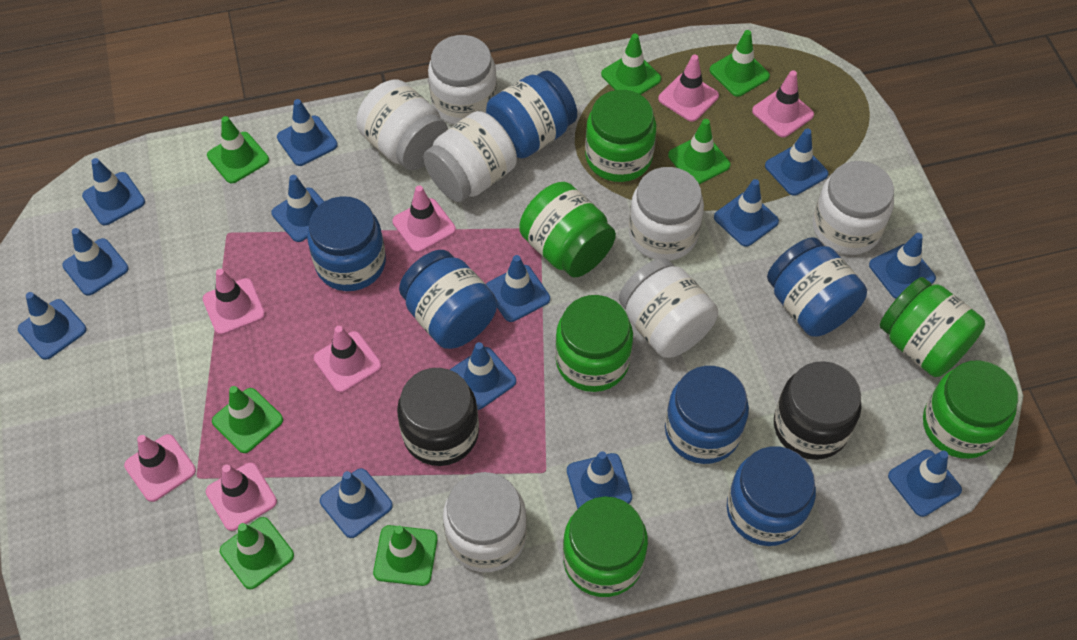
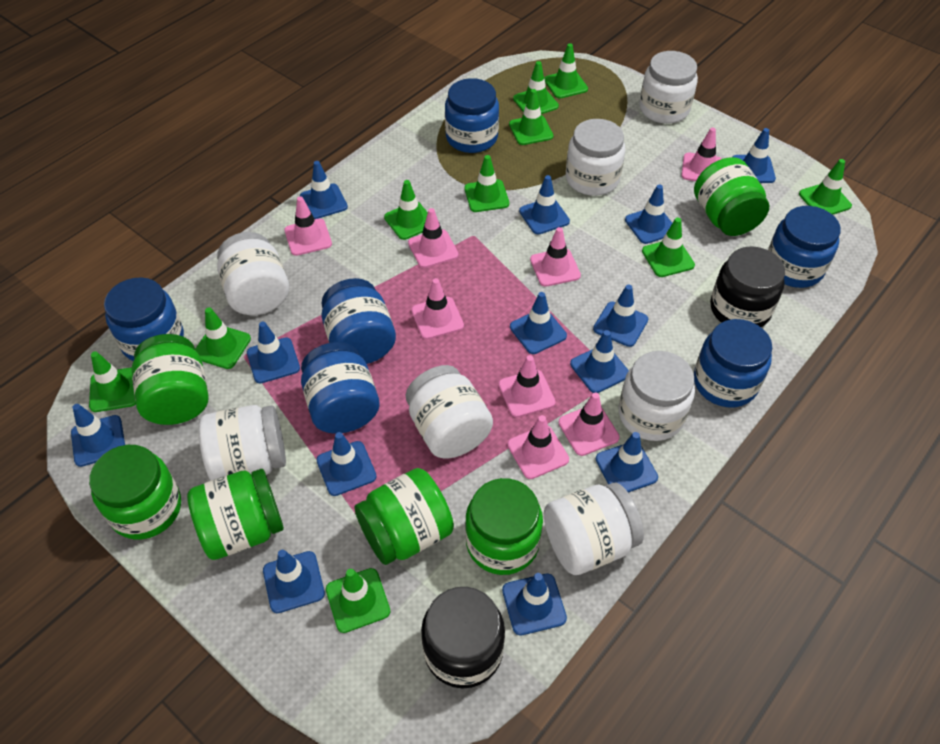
green traffic cone: 7 -> 10
pink traffic cone: 7 -> 8

